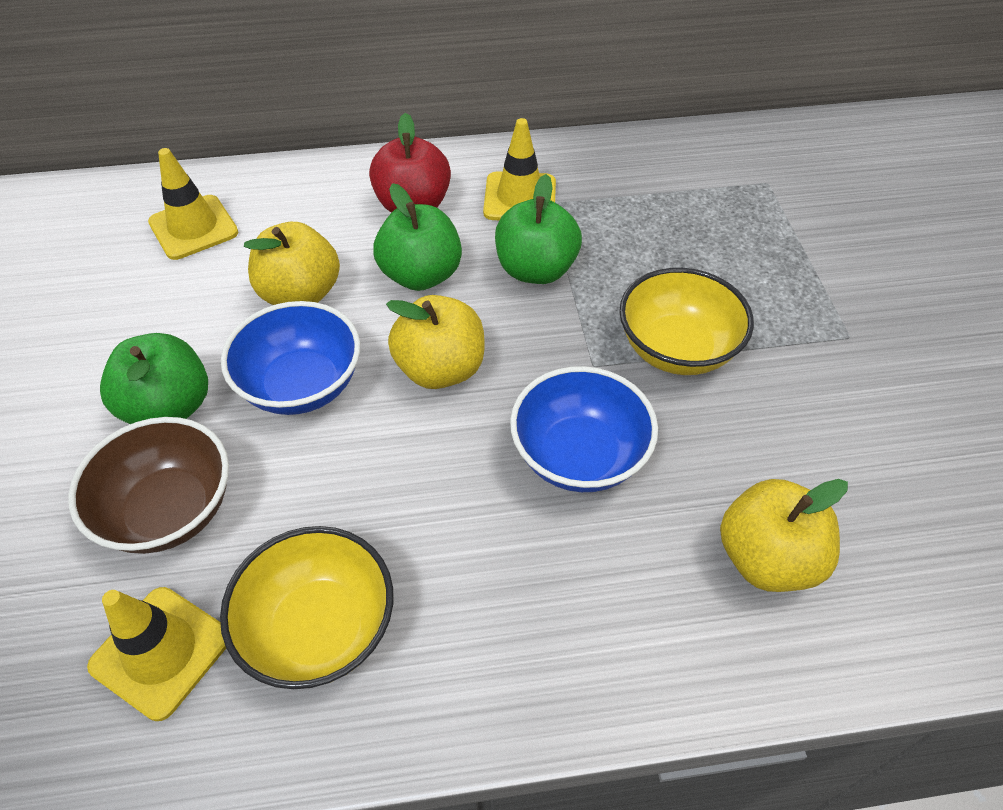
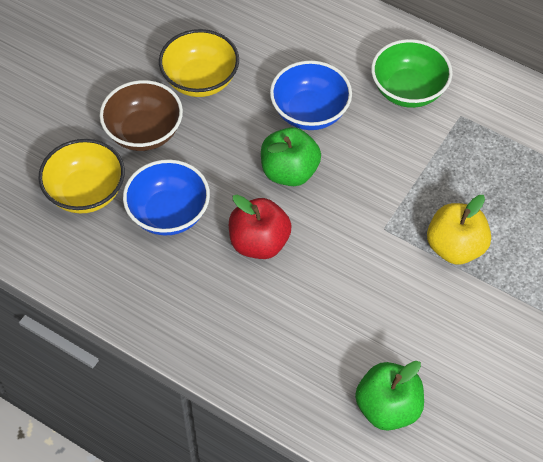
green apple: 3 -> 2
green bowl: 0 -> 1
yellow apple: 3 -> 1
yellow traffic cone: 3 -> 0

